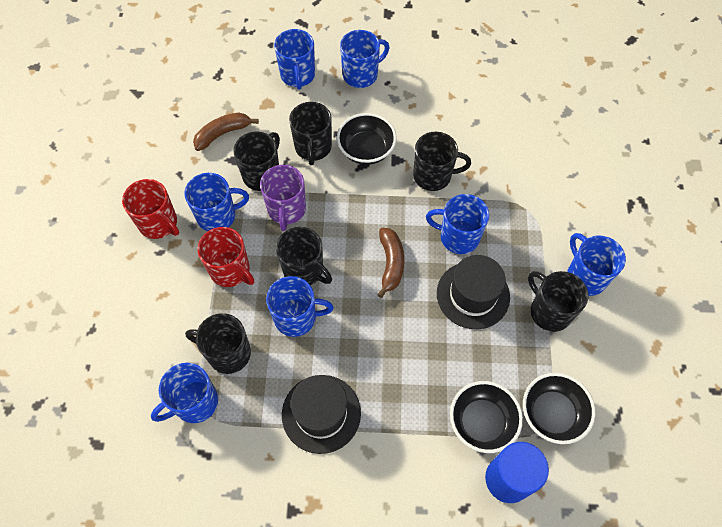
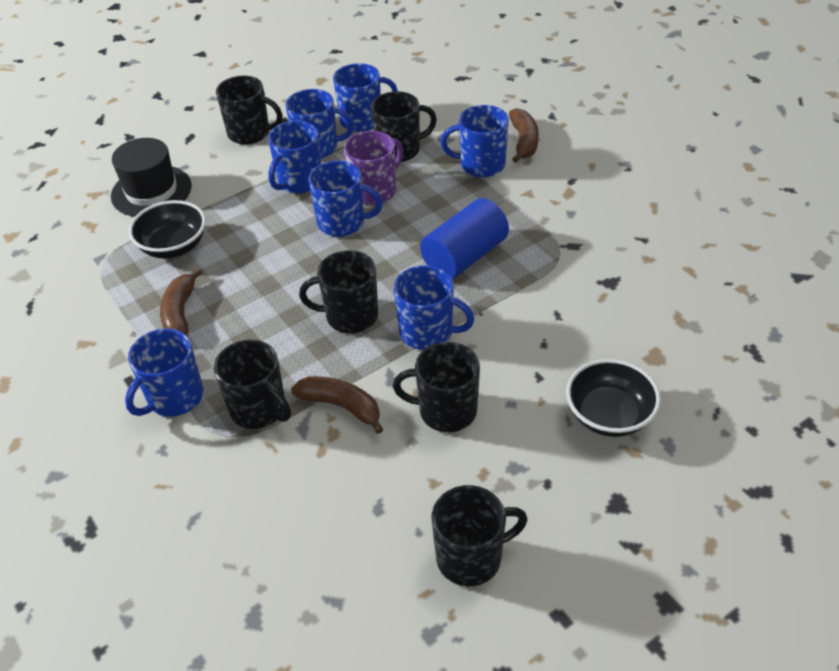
black bowl: 3 -> 2
black hat: 2 -> 1
brown banana: 2 -> 3
red mug: 2 -> 0

